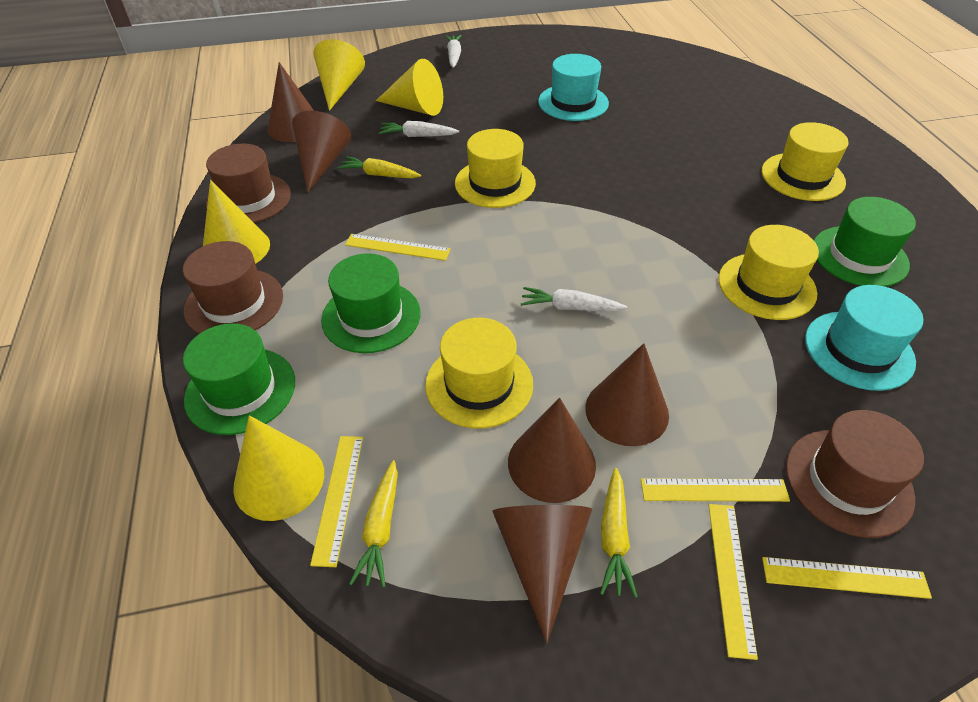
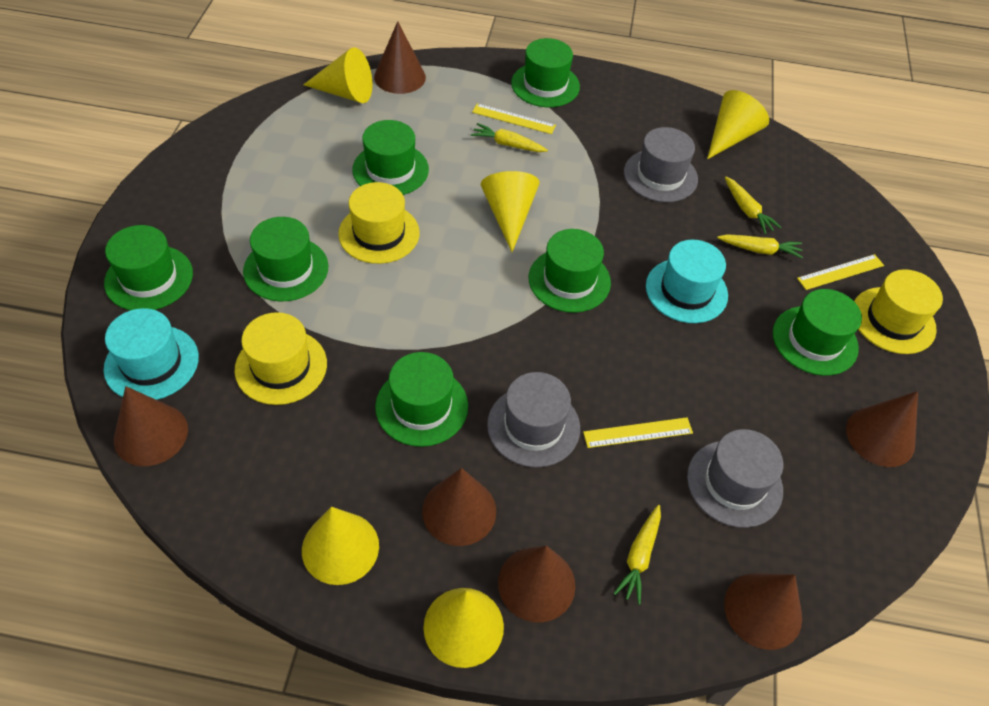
brown cone: 5 -> 6
brown hat: 3 -> 0
green hat: 3 -> 7
grey hat: 0 -> 3
white carrot: 3 -> 0
yellow carrot: 3 -> 4
yellow cone: 4 -> 5
yellow hat: 4 -> 3
yellow ruler: 5 -> 3

